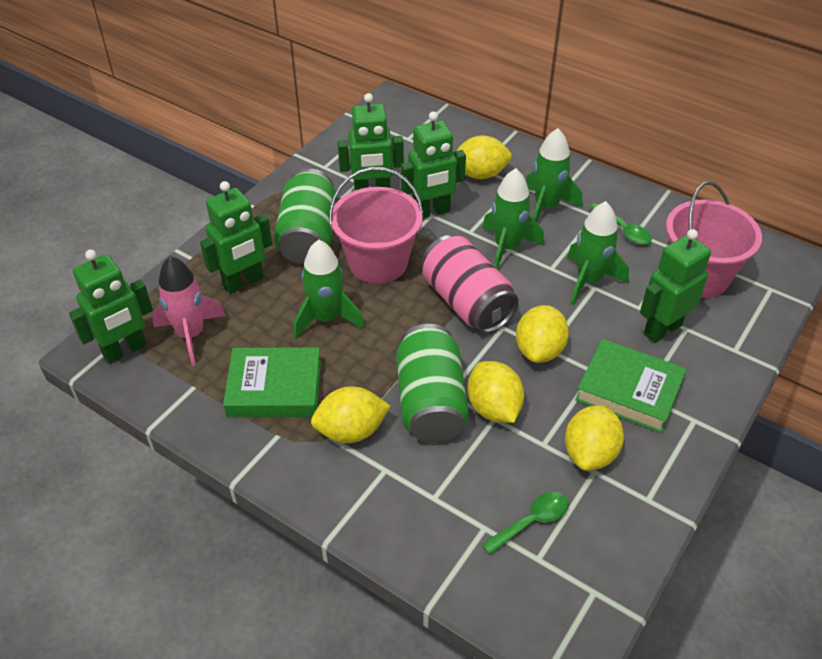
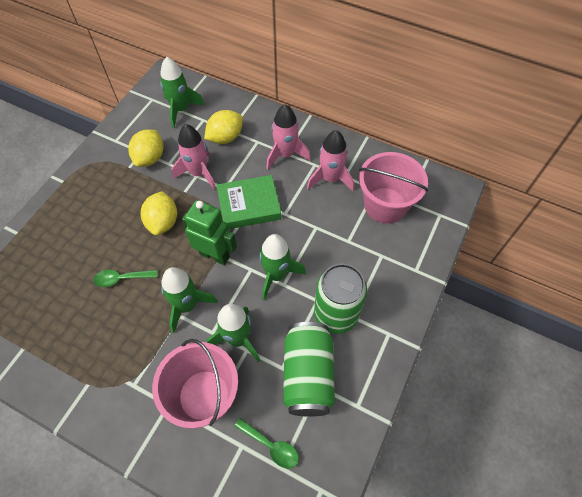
green book: 2 -> 1
green robot: 5 -> 1
pink can: 1 -> 0
pink rocket: 1 -> 3
yellow lemon: 5 -> 3

